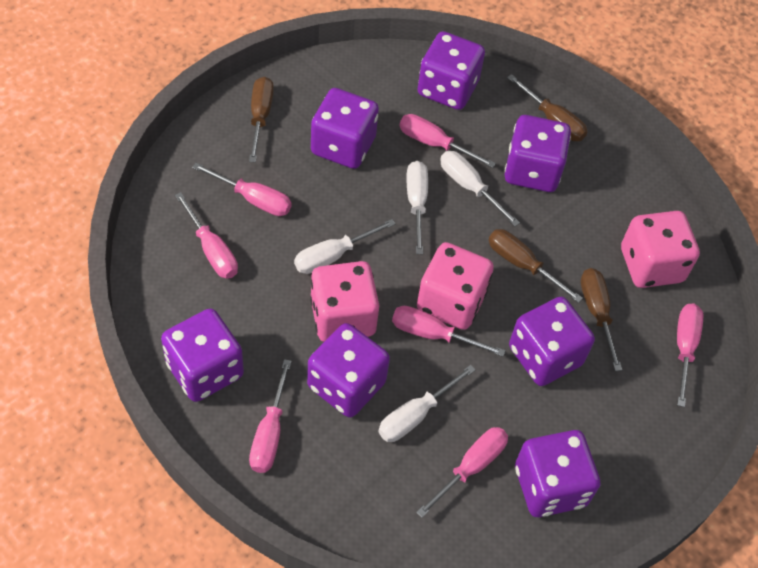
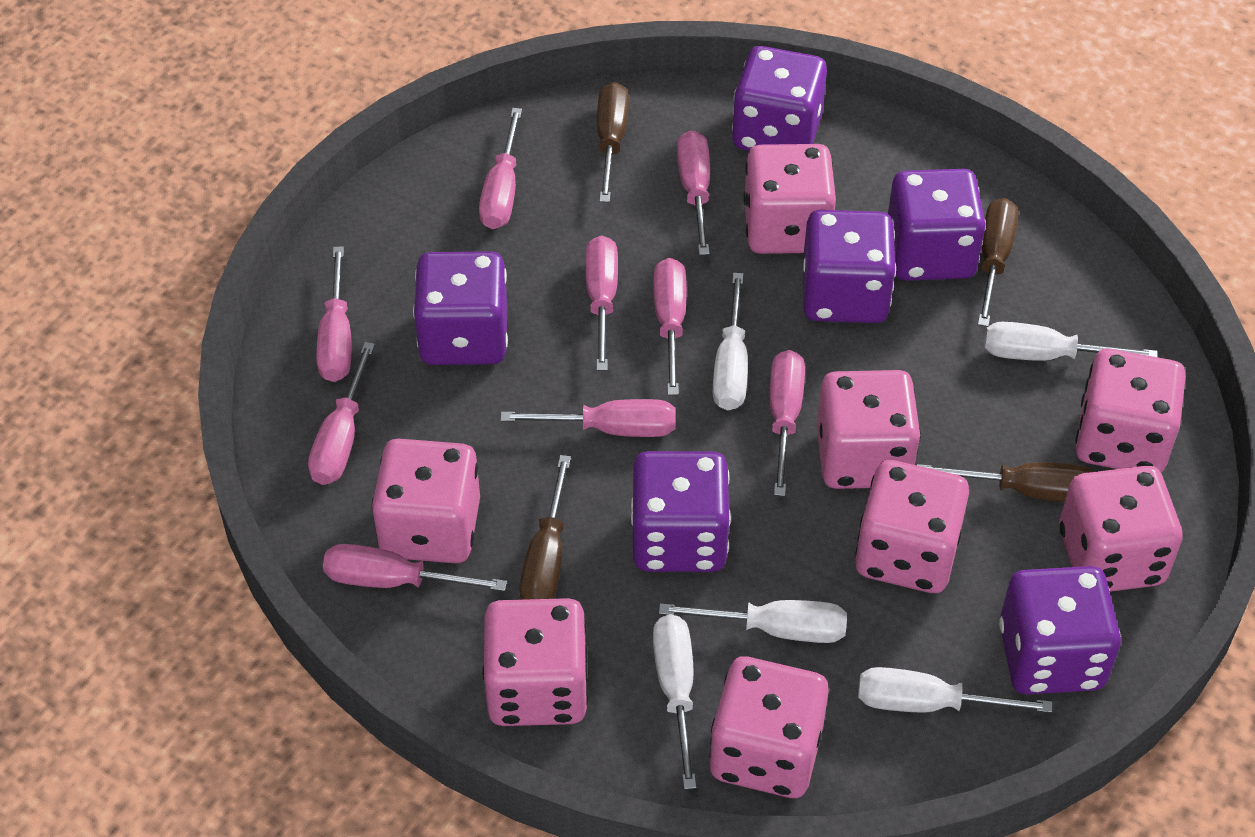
pink dice: 3 -> 8
pink screwdriver: 7 -> 9
purple dice: 7 -> 6
white screwdriver: 4 -> 5

